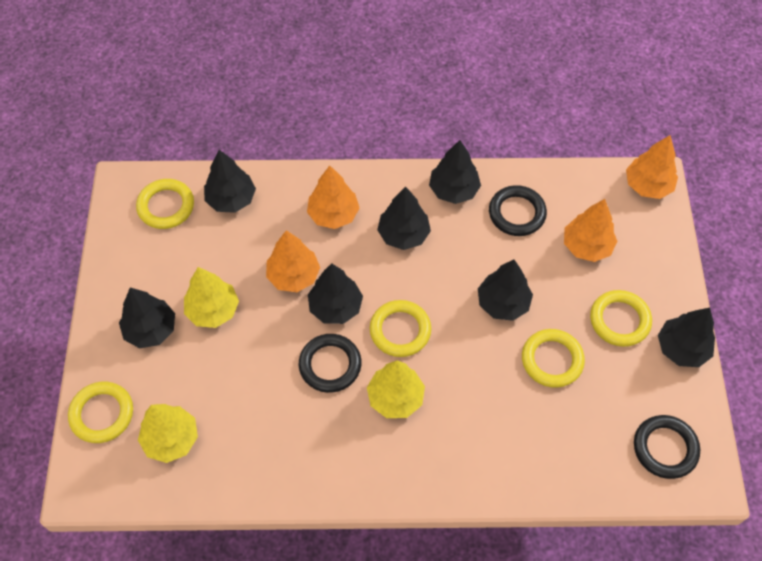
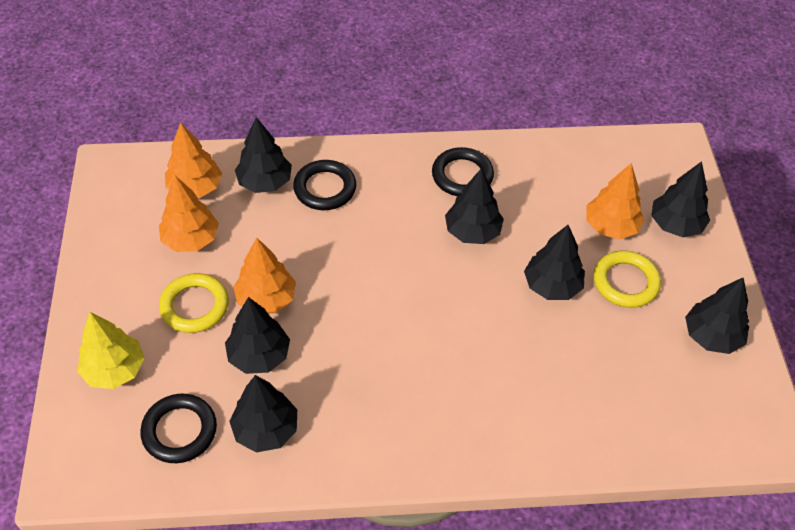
yellow ring: 5 -> 2
yellow tree: 3 -> 1

